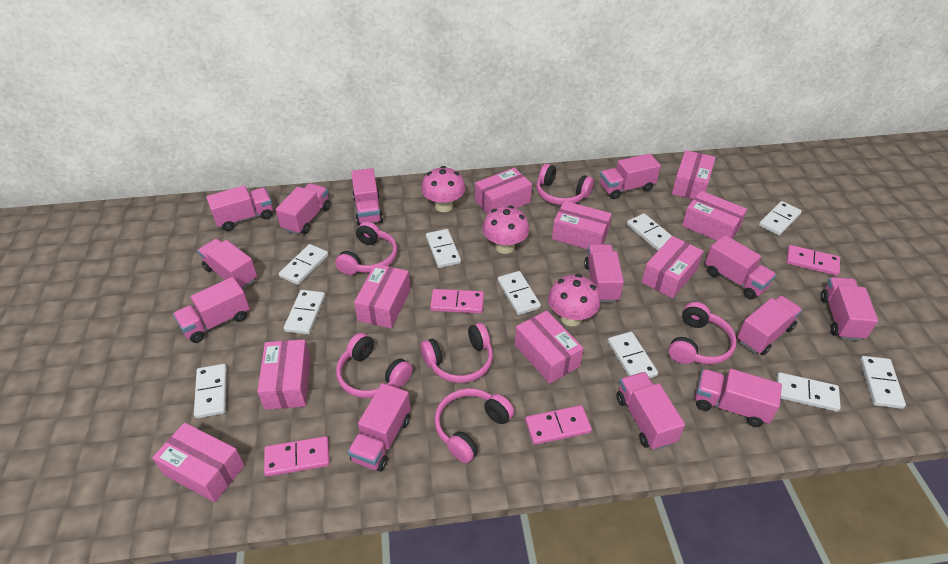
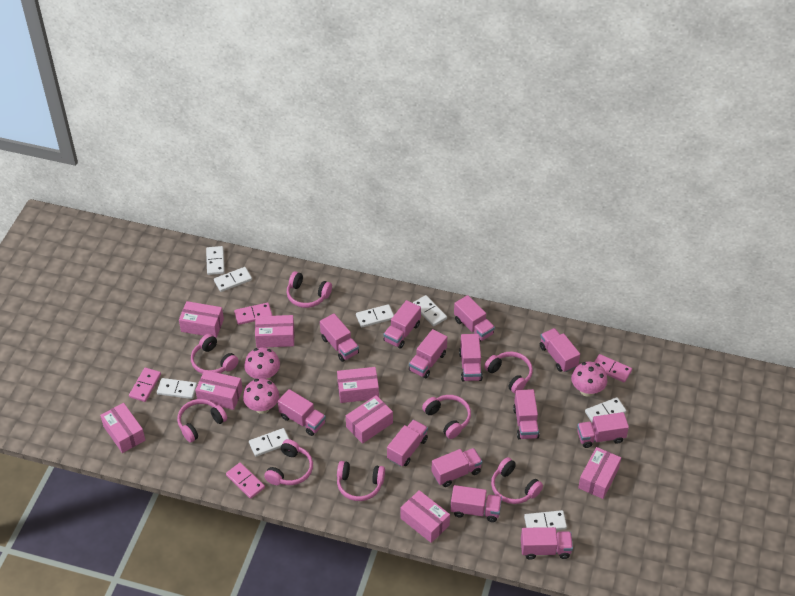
pink box: 9 -> 8
pink headphones: 6 -> 8
white domino: 10 -> 8

